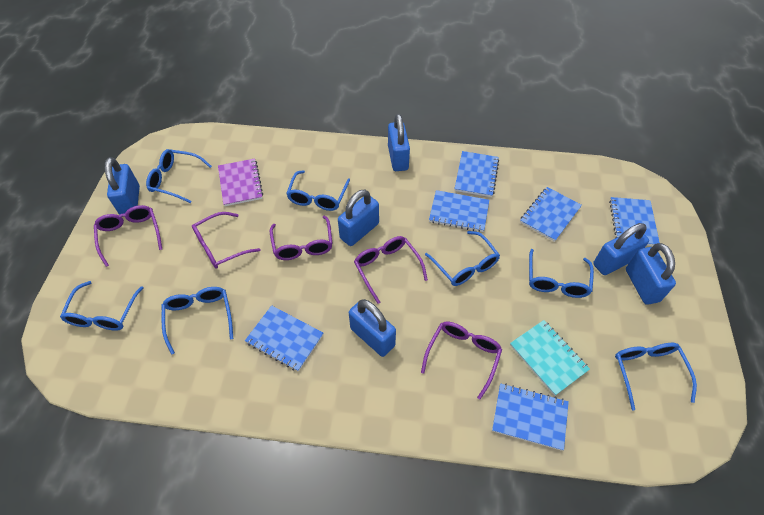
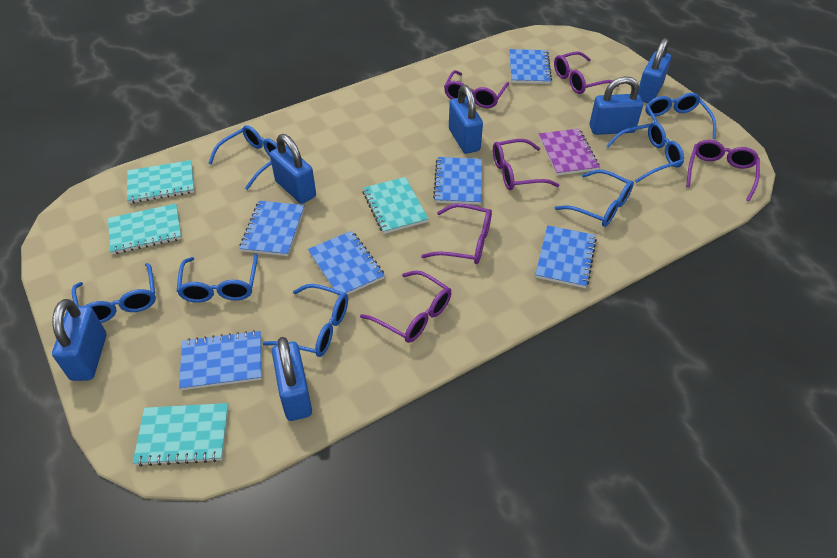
purple glasses: 5 -> 6
turquoise notebook: 1 -> 4

